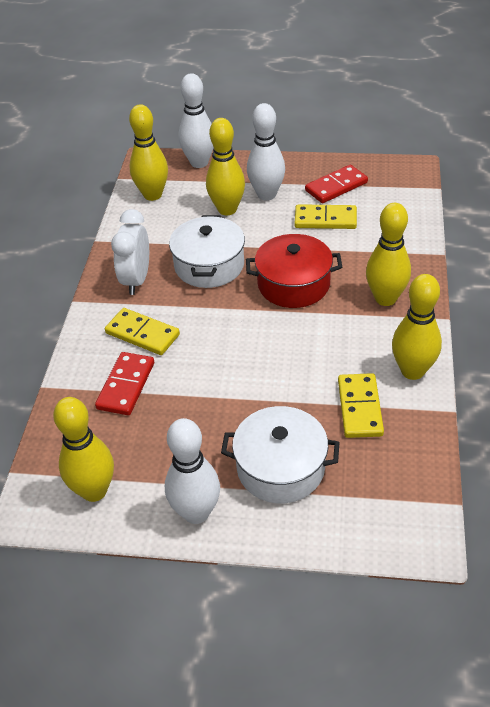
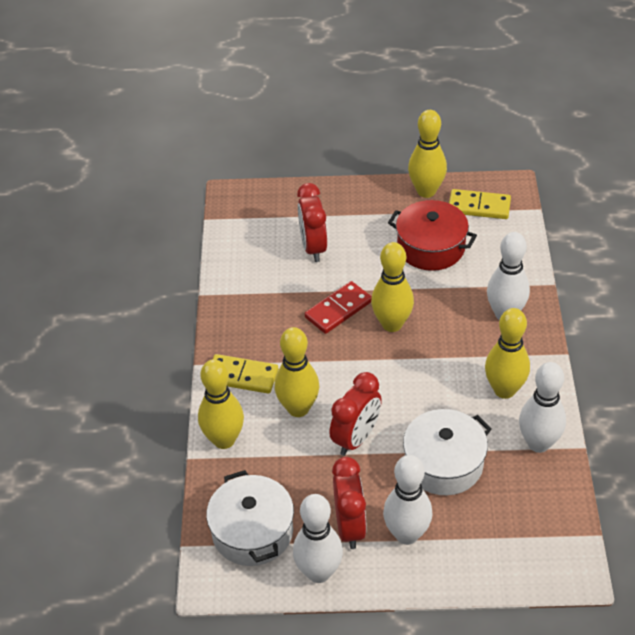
red clock: 0 -> 3
red domino: 2 -> 1
white bowling pin: 3 -> 4
white clock: 1 -> 0
yellow domino: 3 -> 2

